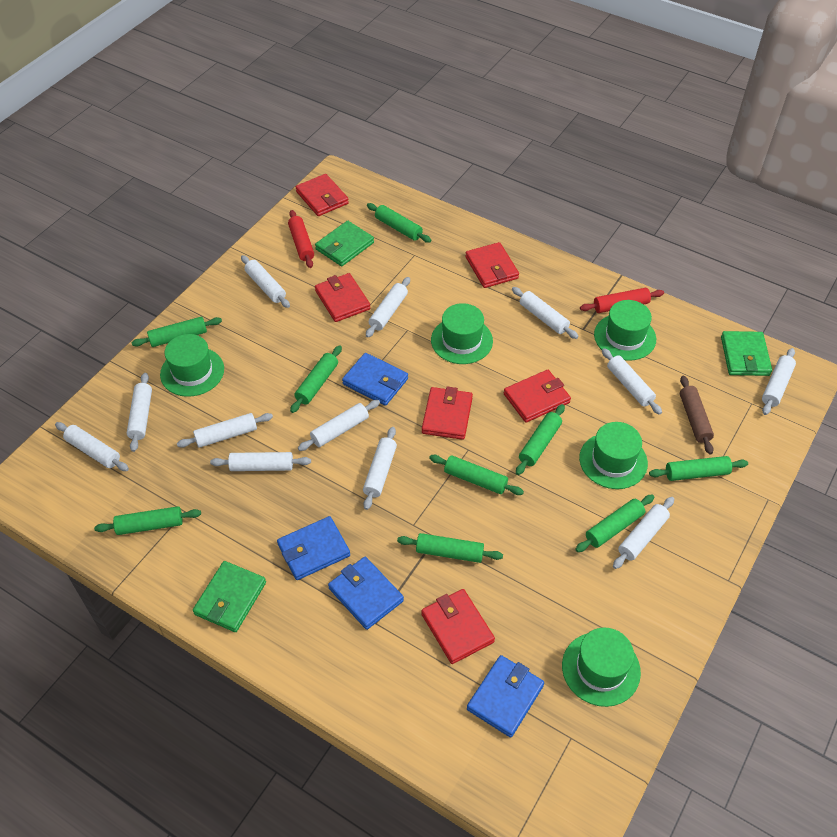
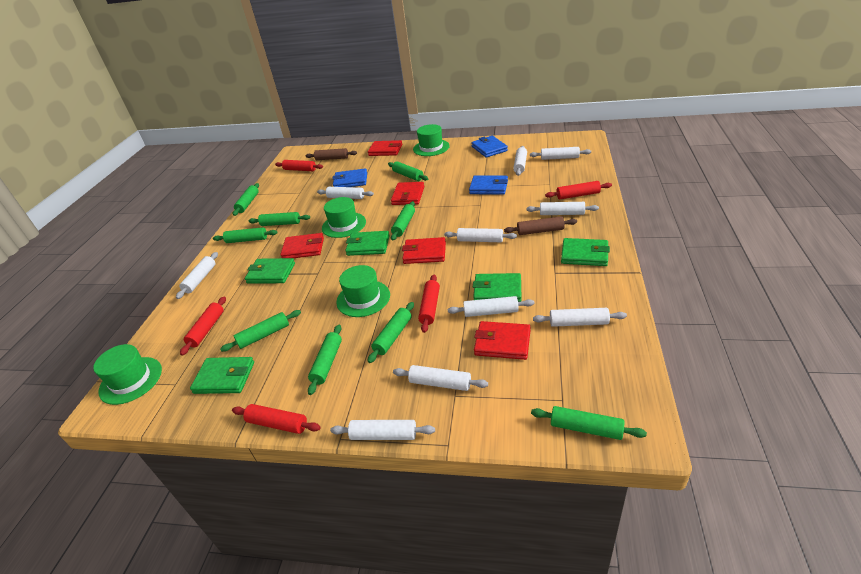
blue wallet: 4 -> 3
brown rolling pin: 1 -> 2
green hat: 5 -> 4
green wallet: 3 -> 5
red rolling pin: 2 -> 5
red wallet: 6 -> 5
white rolling pin: 12 -> 10

